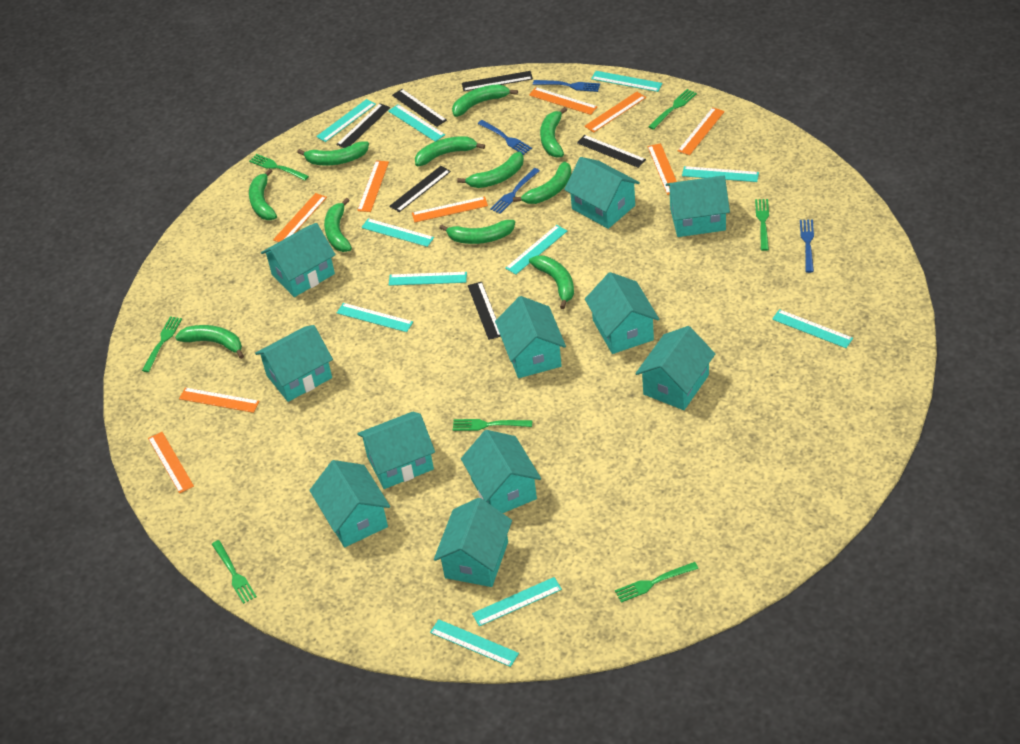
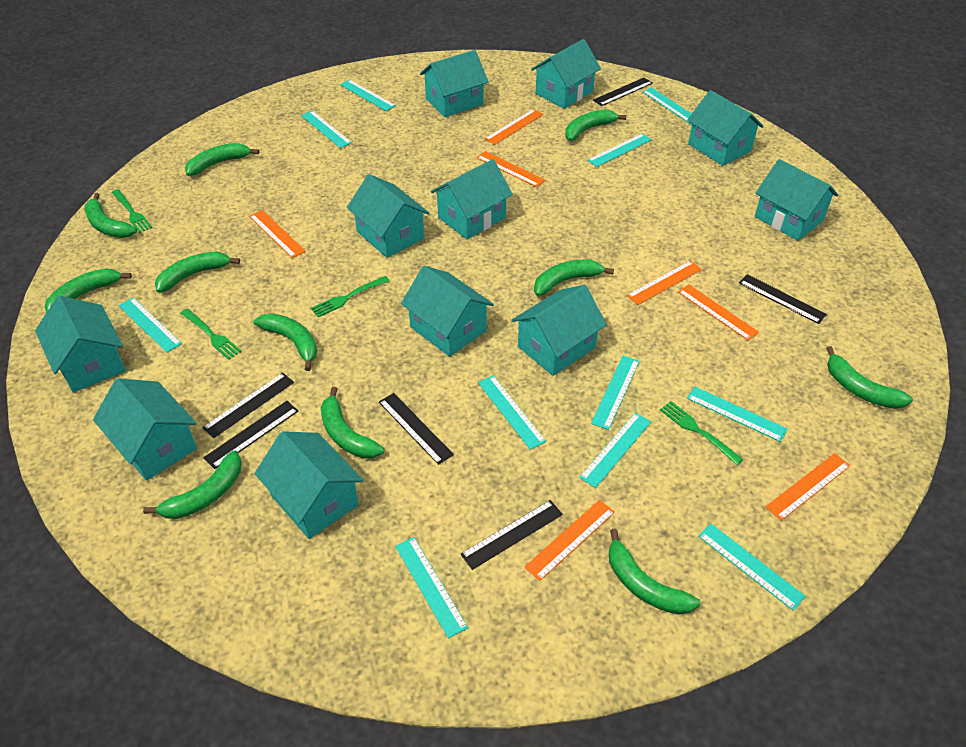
blue fork: 4 -> 0
green fork: 7 -> 4
orange ruler: 9 -> 7

